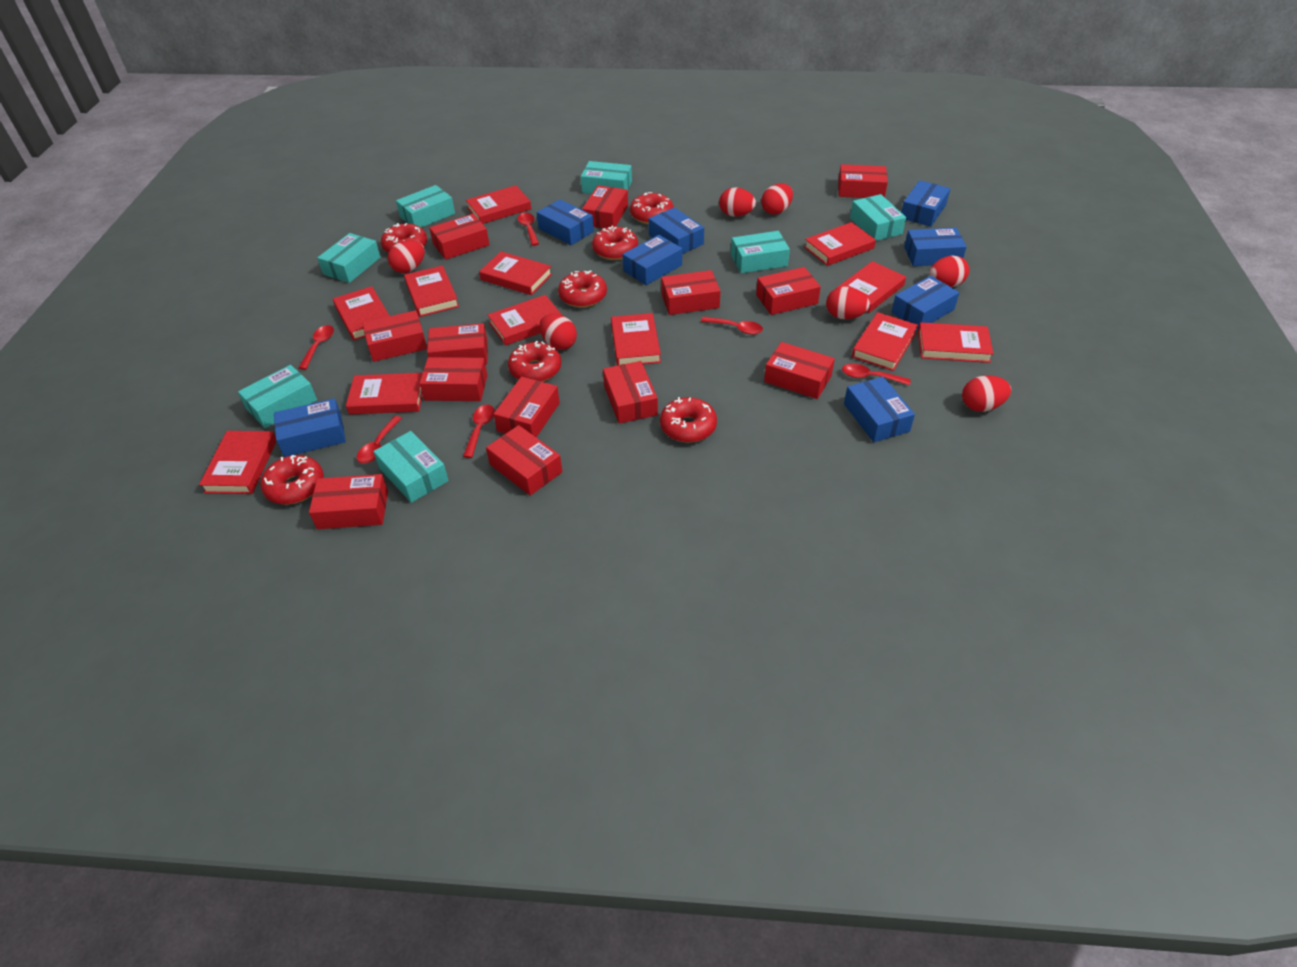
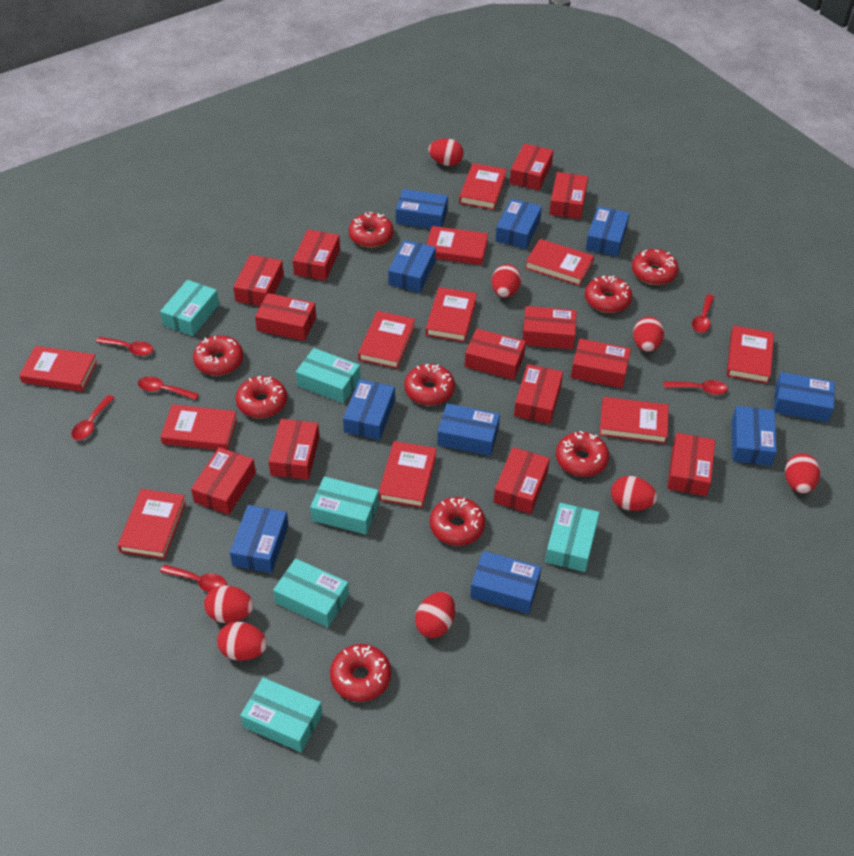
blue box: 8 -> 10
red book: 12 -> 11
red donut: 7 -> 9
red egg: 7 -> 8
turquoise box: 7 -> 6

